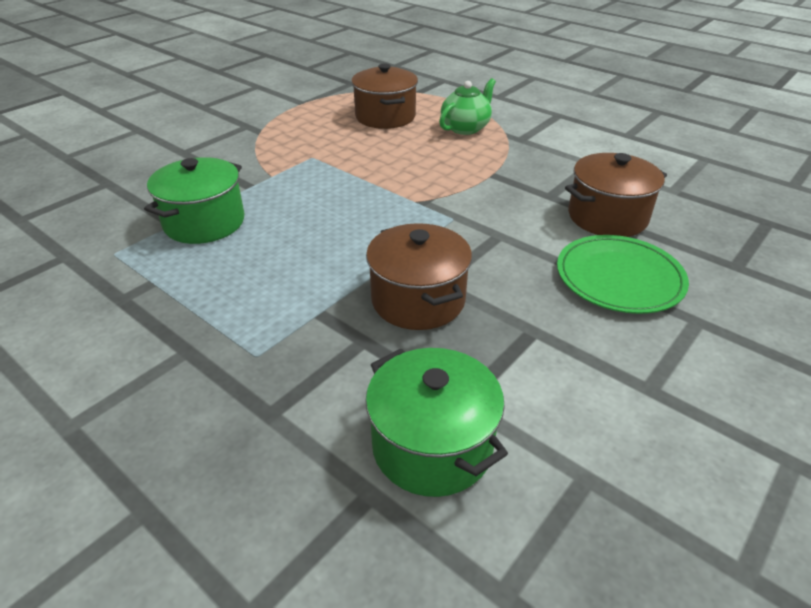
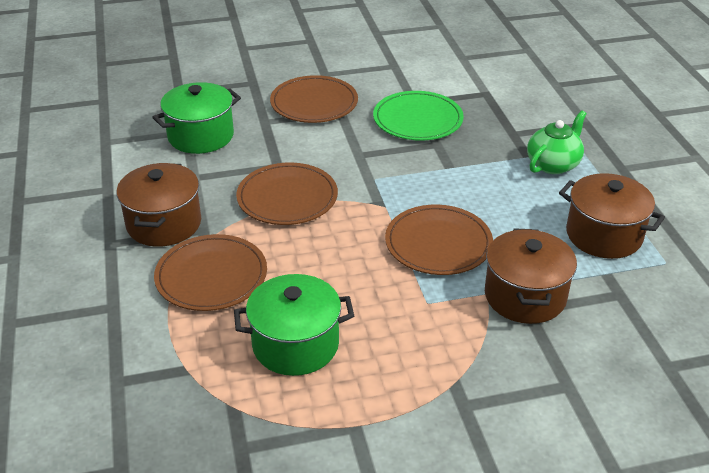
brown plate: 0 -> 4

